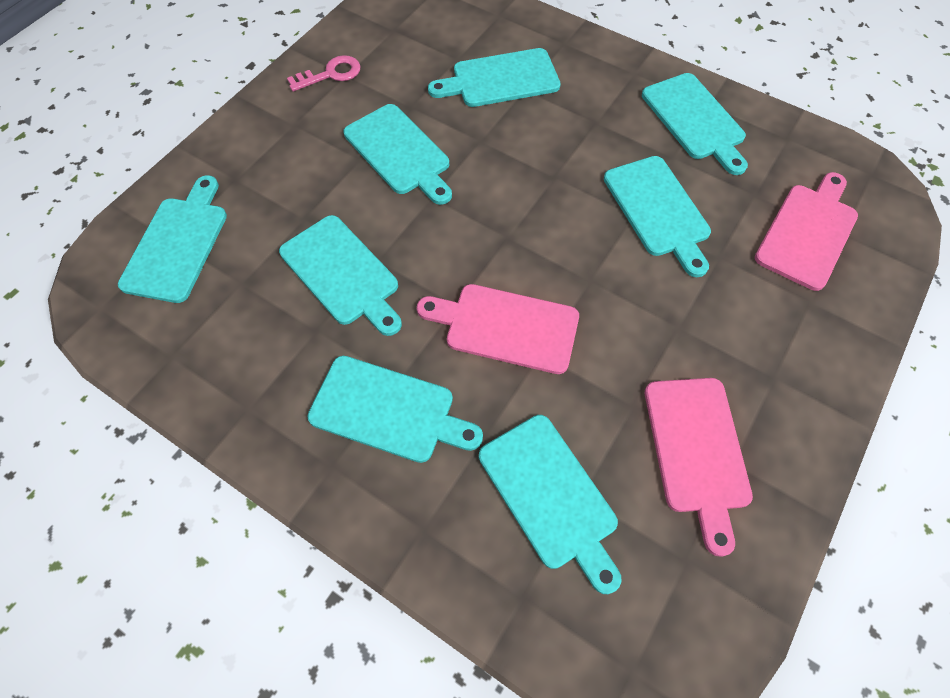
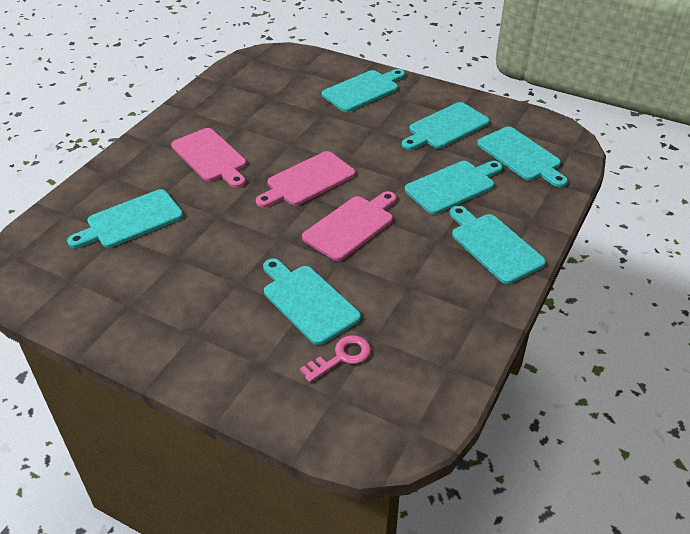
turquoise cutting board: 8 -> 7

